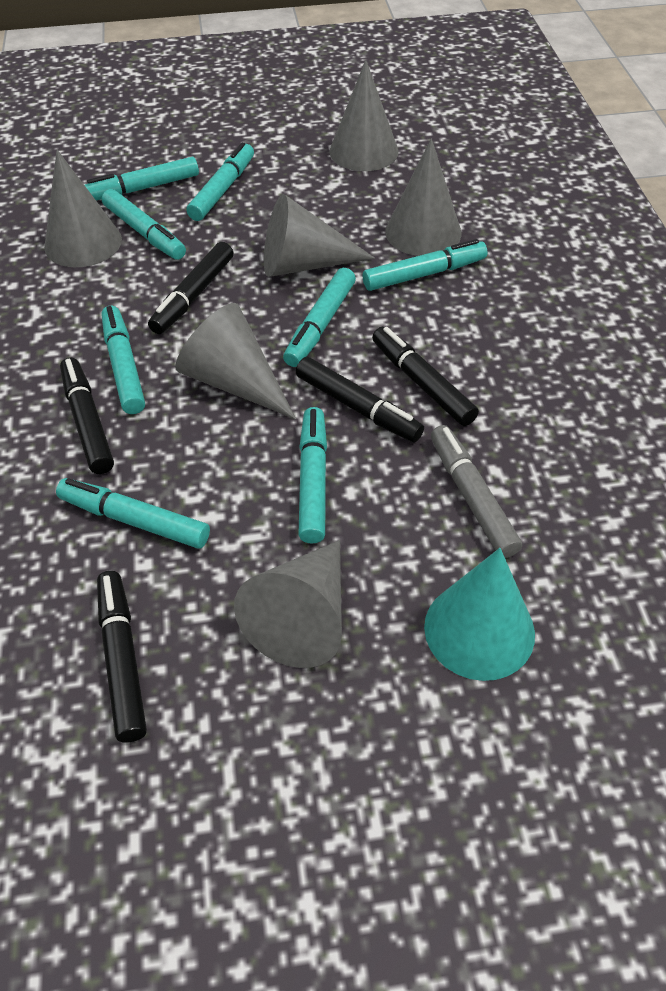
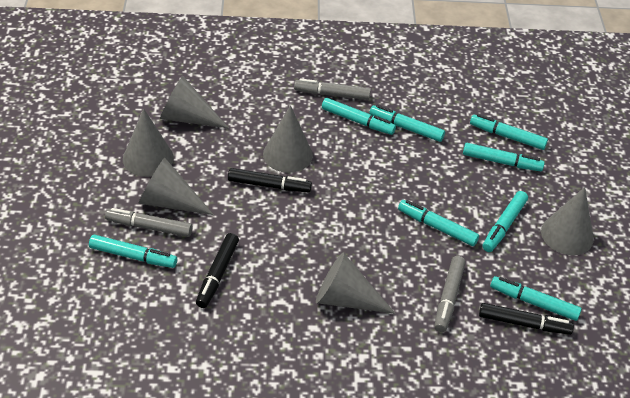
black marker: 5 -> 3
grey marker: 1 -> 3
turquoise cone: 1 -> 0

